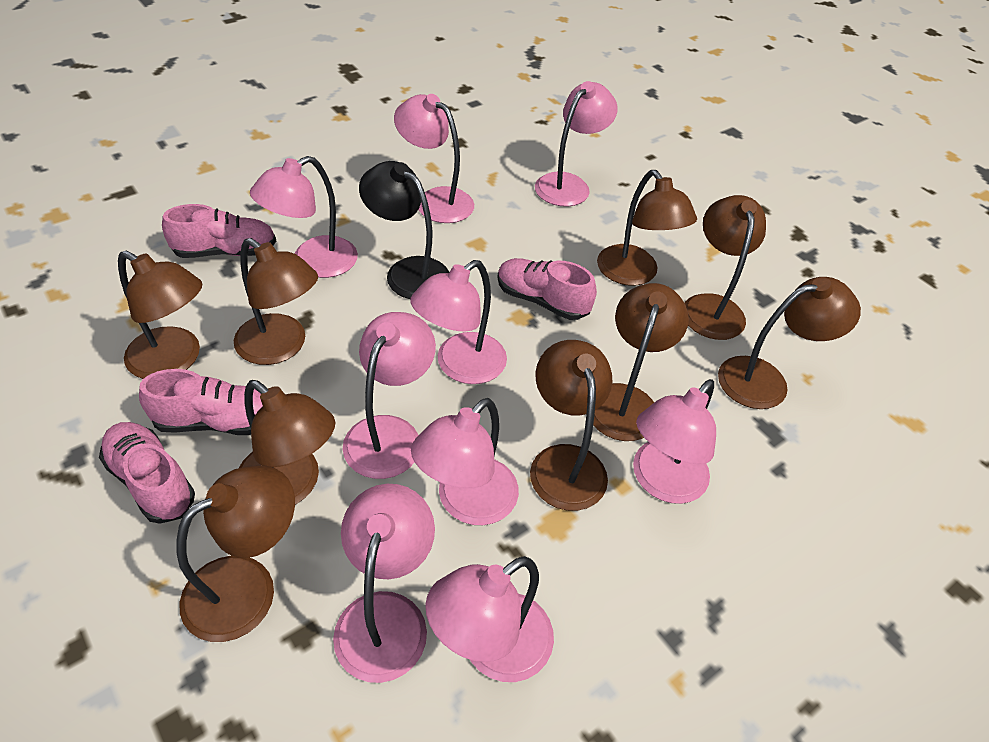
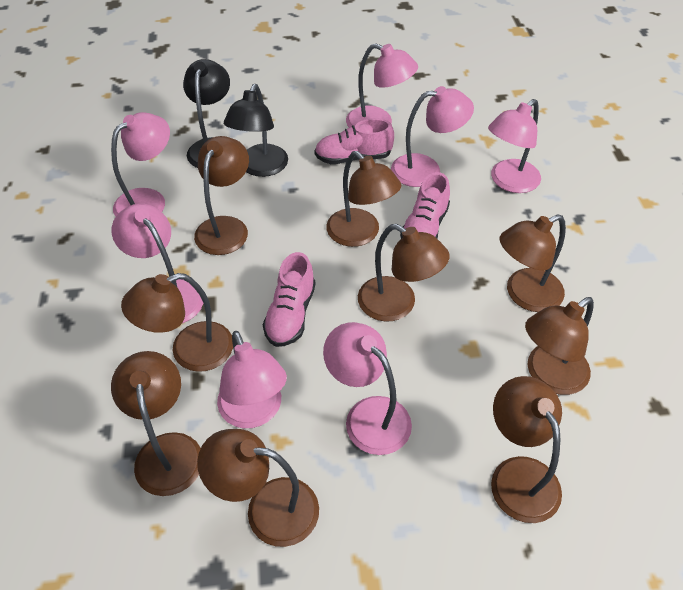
black lamp: 1 -> 2
pink lamp: 9 -> 7
pink shoe: 4 -> 3

